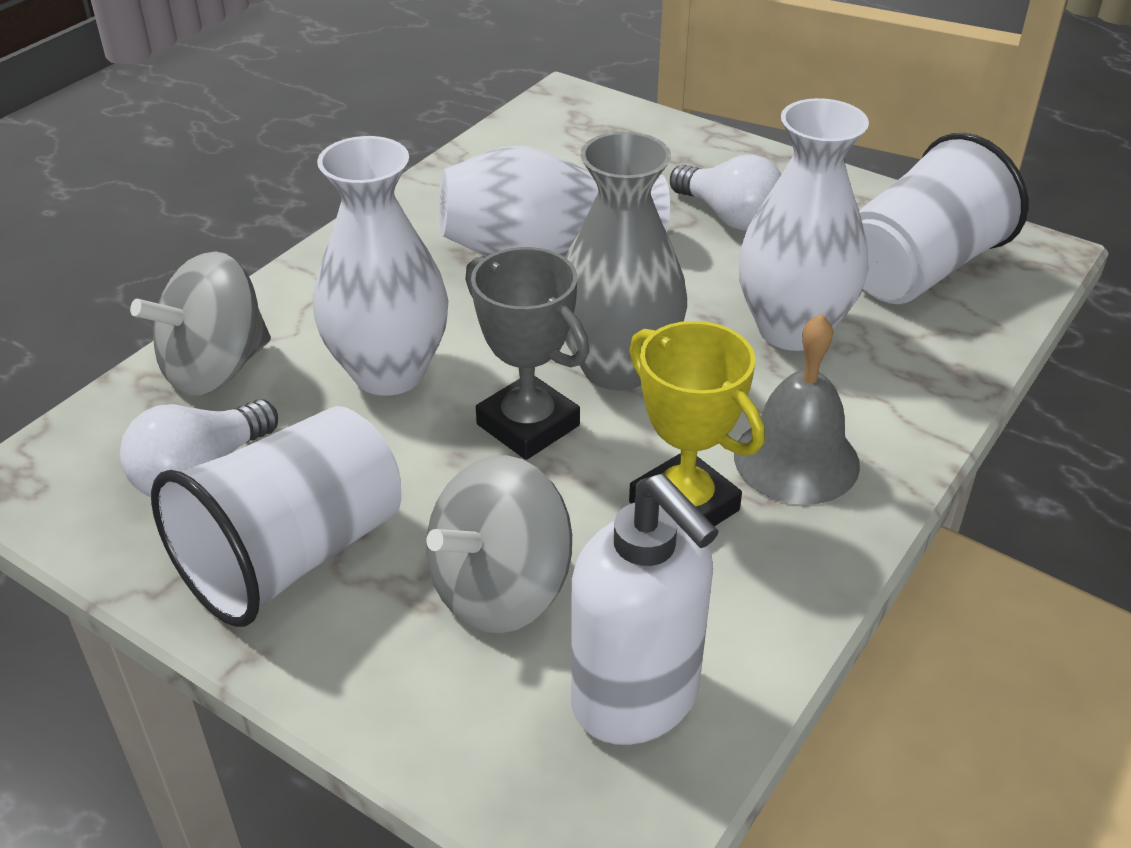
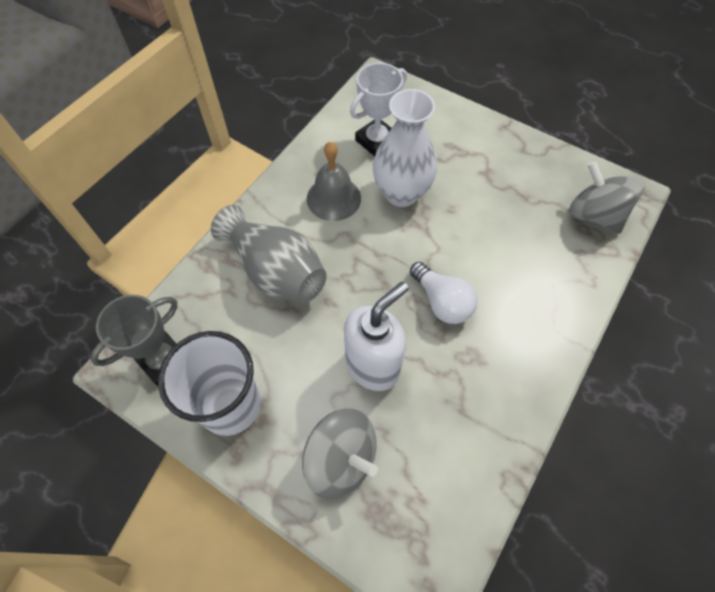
white cup: 2 -> 1
white light bulb: 2 -> 1
white trophy: 0 -> 1
white vase: 3 -> 1
yellow trophy: 1 -> 0

